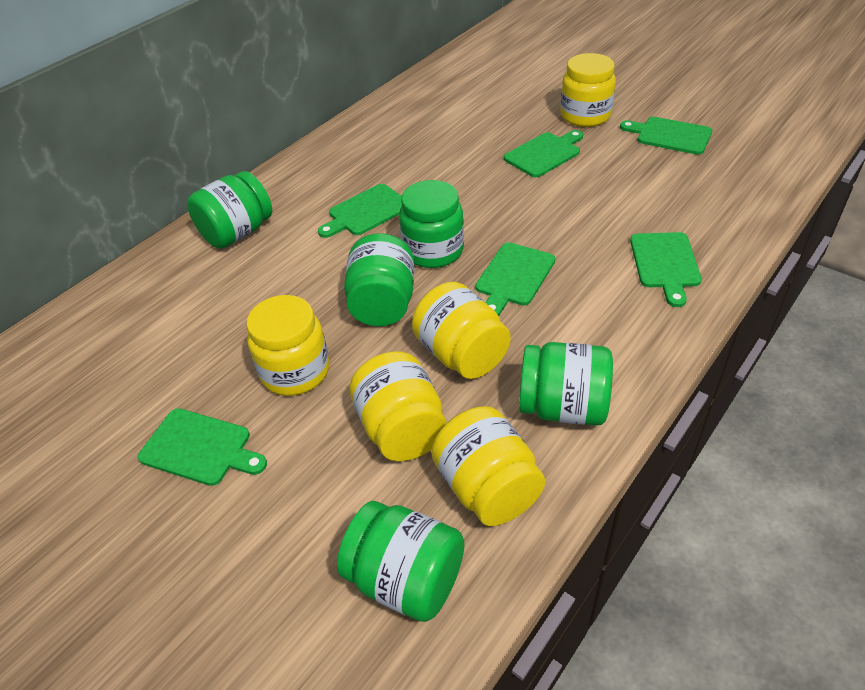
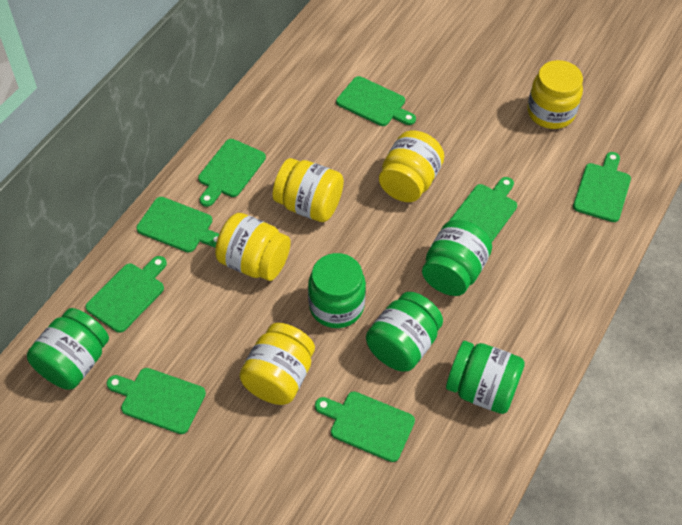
green cutting board: 6 -> 8

